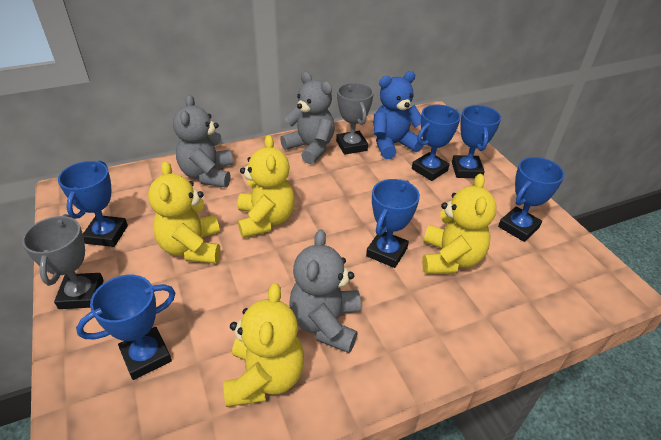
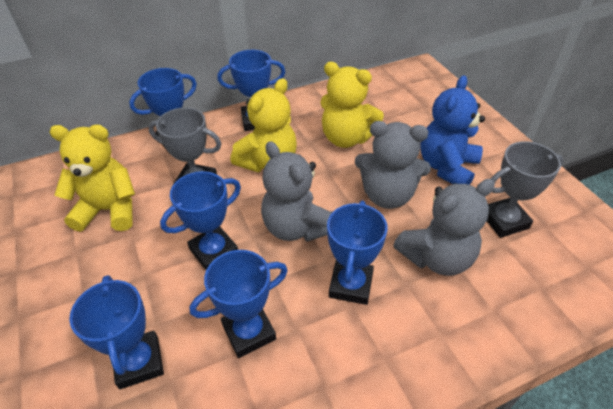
yellow teddy bear: 4 -> 3

